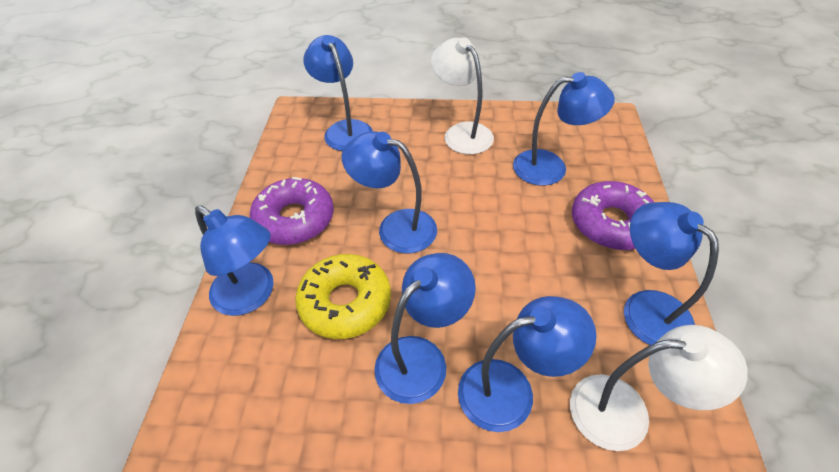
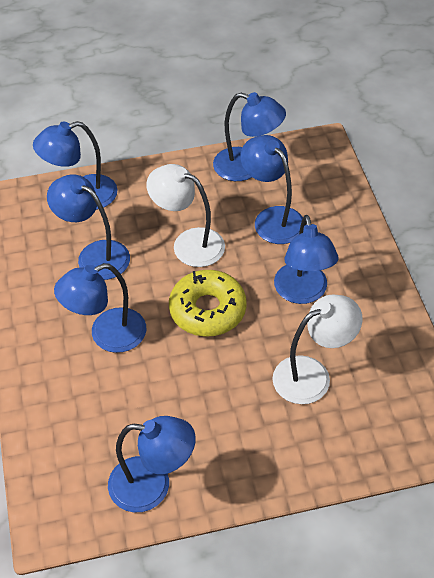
purple donut: 2 -> 0

